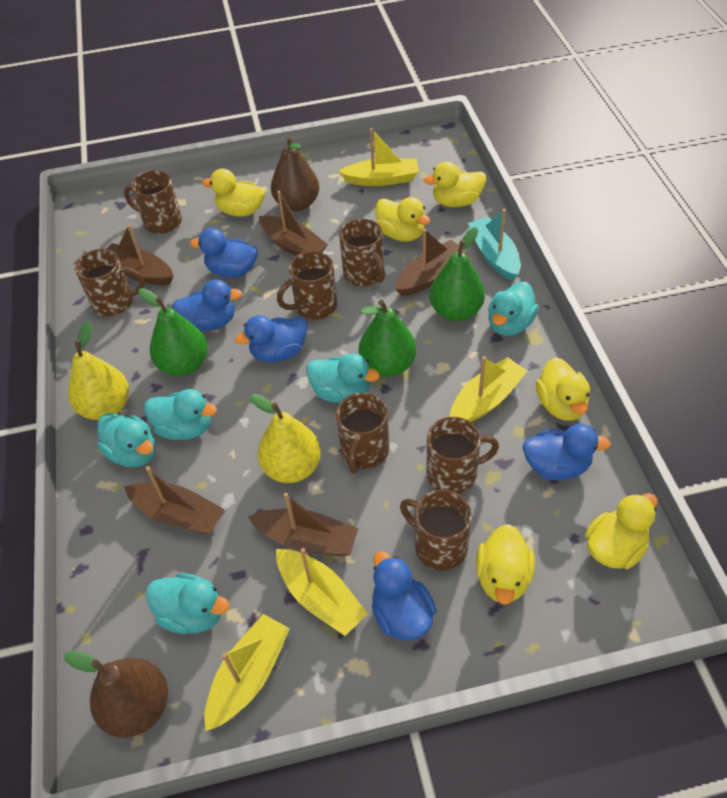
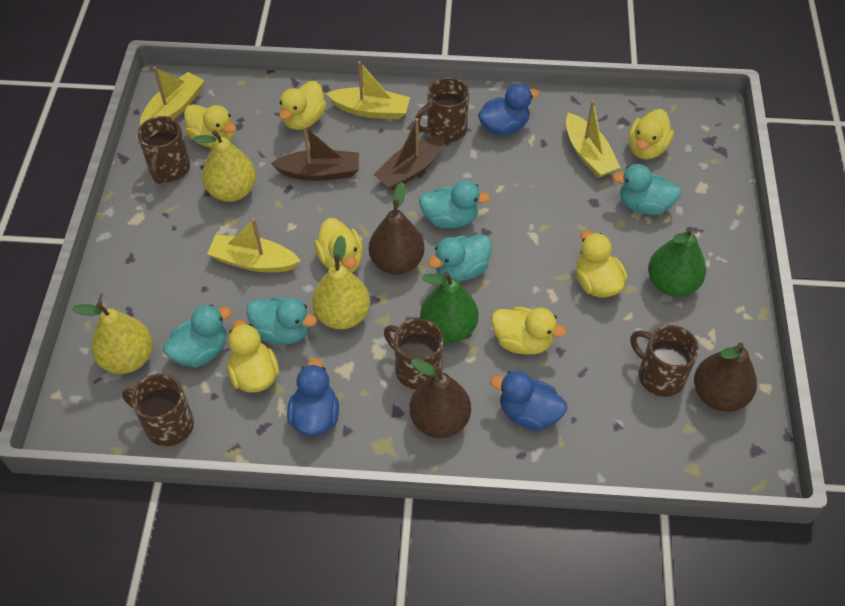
blue duck: 5 -> 3
brown boat: 5 -> 2
brown mug: 7 -> 5
brown pear: 2 -> 3
green pear: 3 -> 2
turquoise boat: 1 -> 0
yellow duck: 6 -> 7
yellow pear: 2 -> 3

